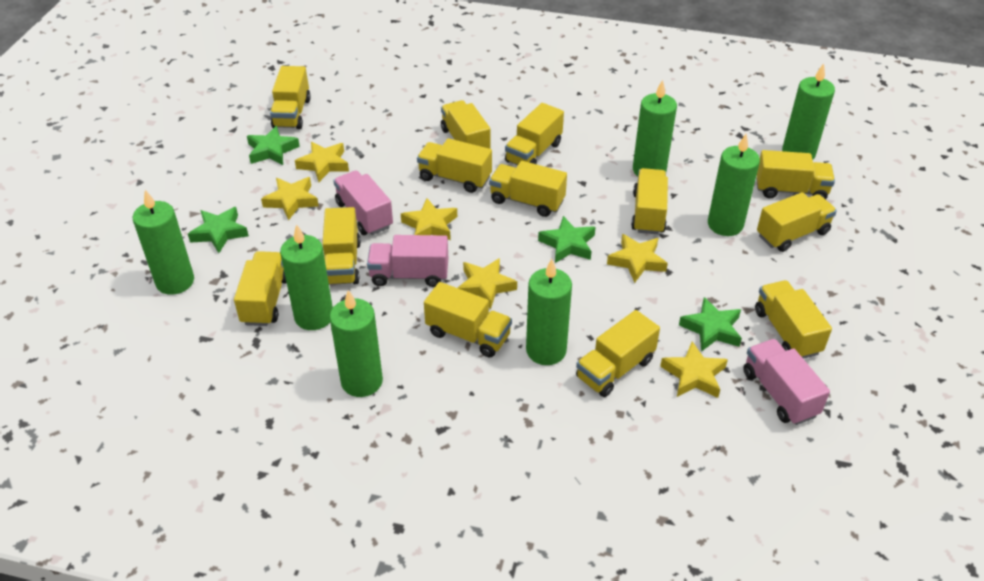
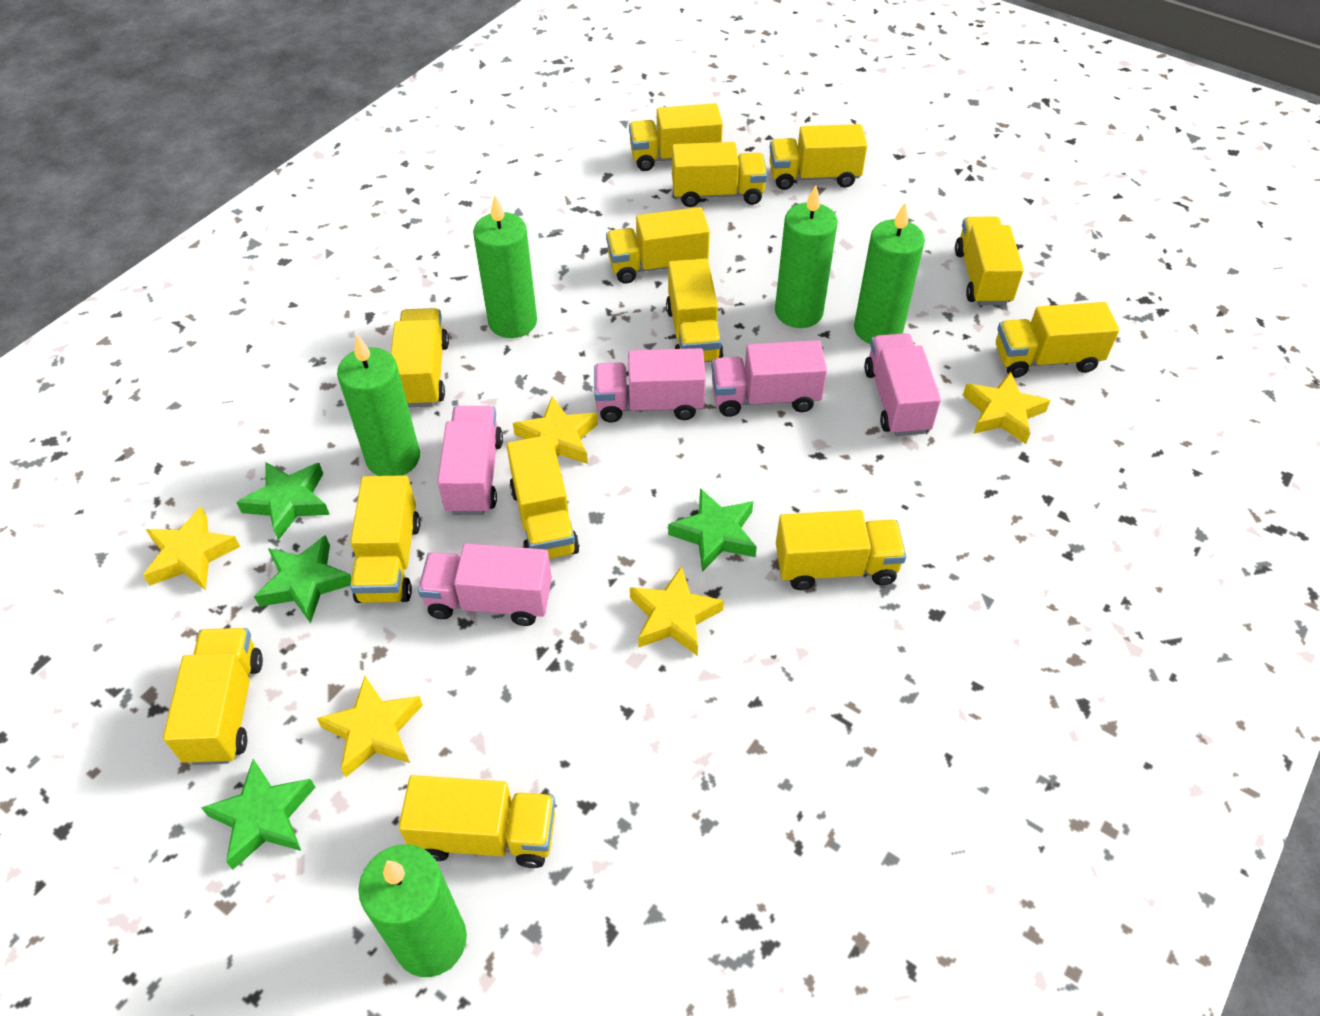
green candle: 7 -> 5
pink truck: 3 -> 5
yellow star: 6 -> 5

